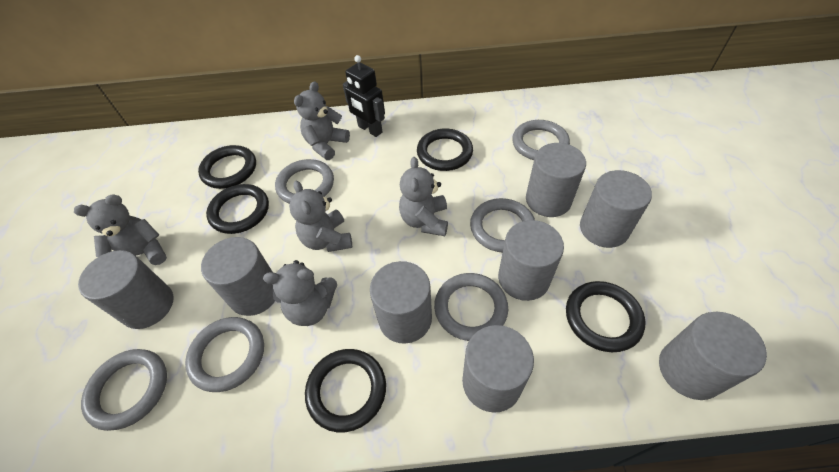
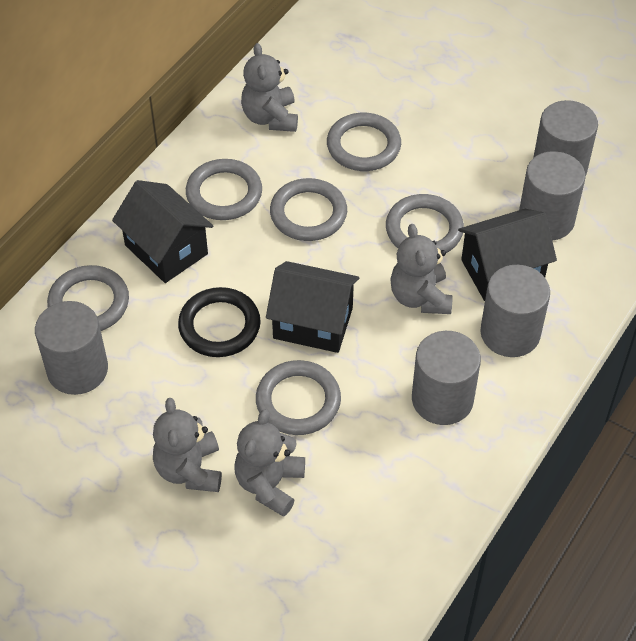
black house: 0 -> 3
black ring: 5 -> 1
black robot: 1 -> 0
grey cylinder: 8 -> 5
grey teddy bear: 5 -> 4

